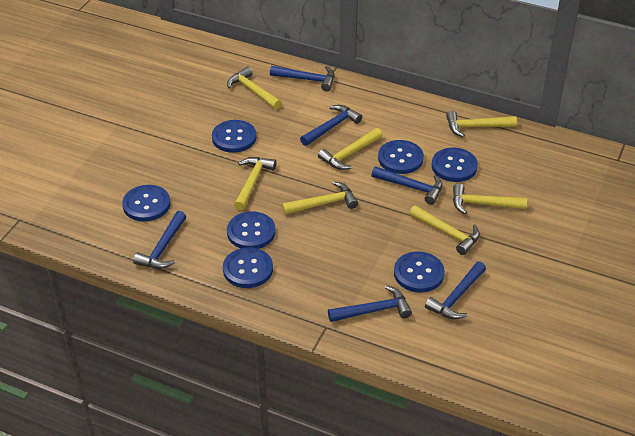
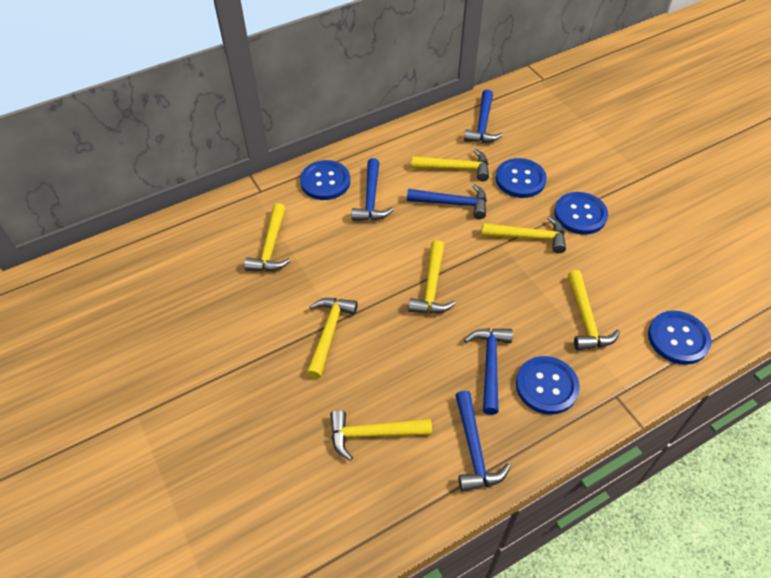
blue button: 7 -> 5
blue hammer: 6 -> 5

